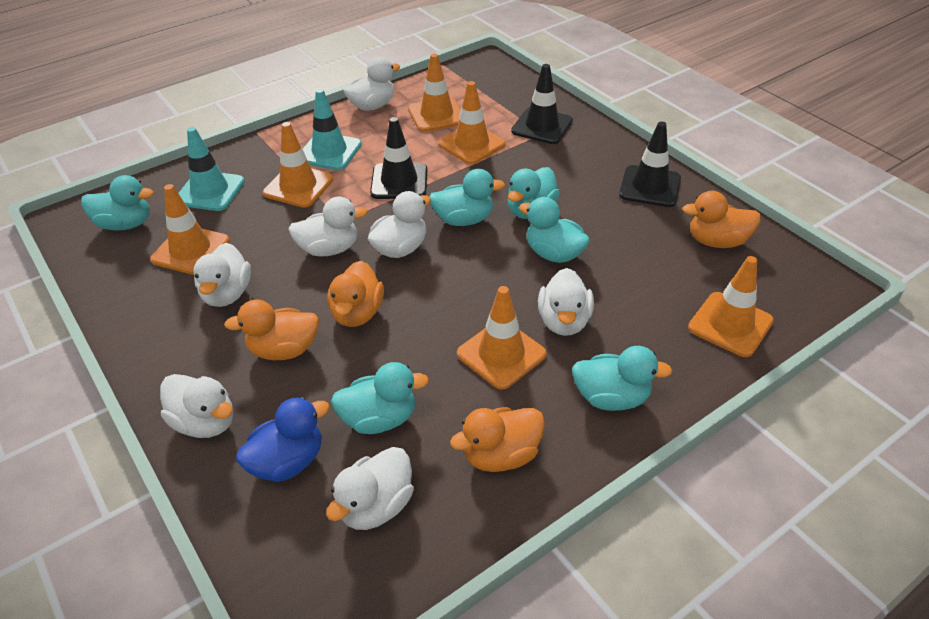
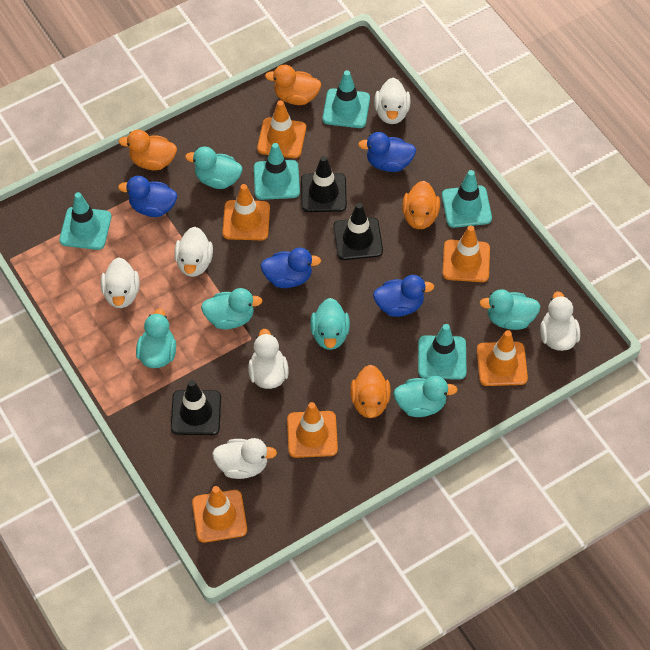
blue duck: 1 -> 4
turquoise traffic cone: 2 -> 5
white duck: 7 -> 6

